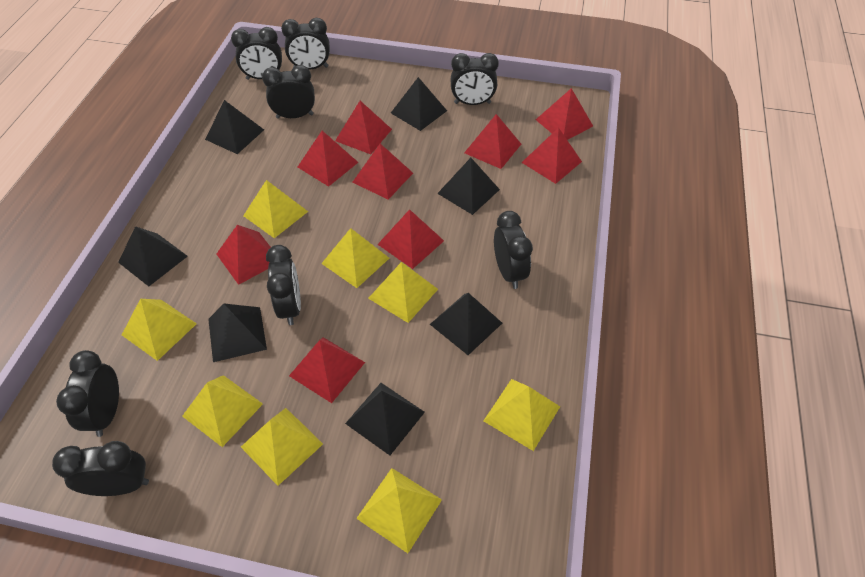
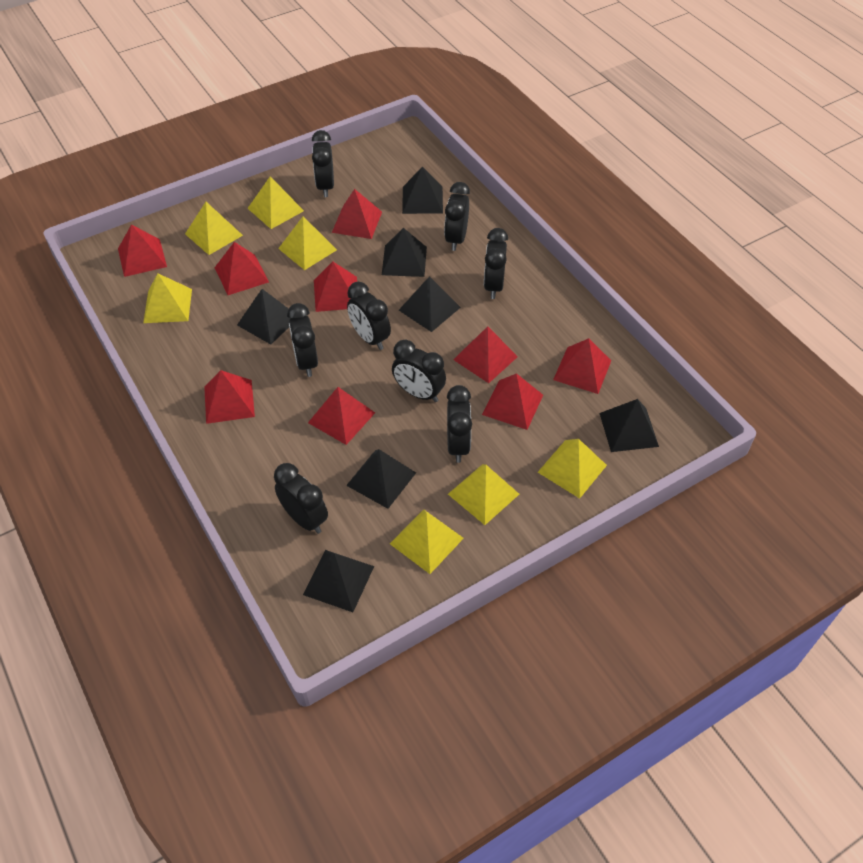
yellow pyramid: 8 -> 7

